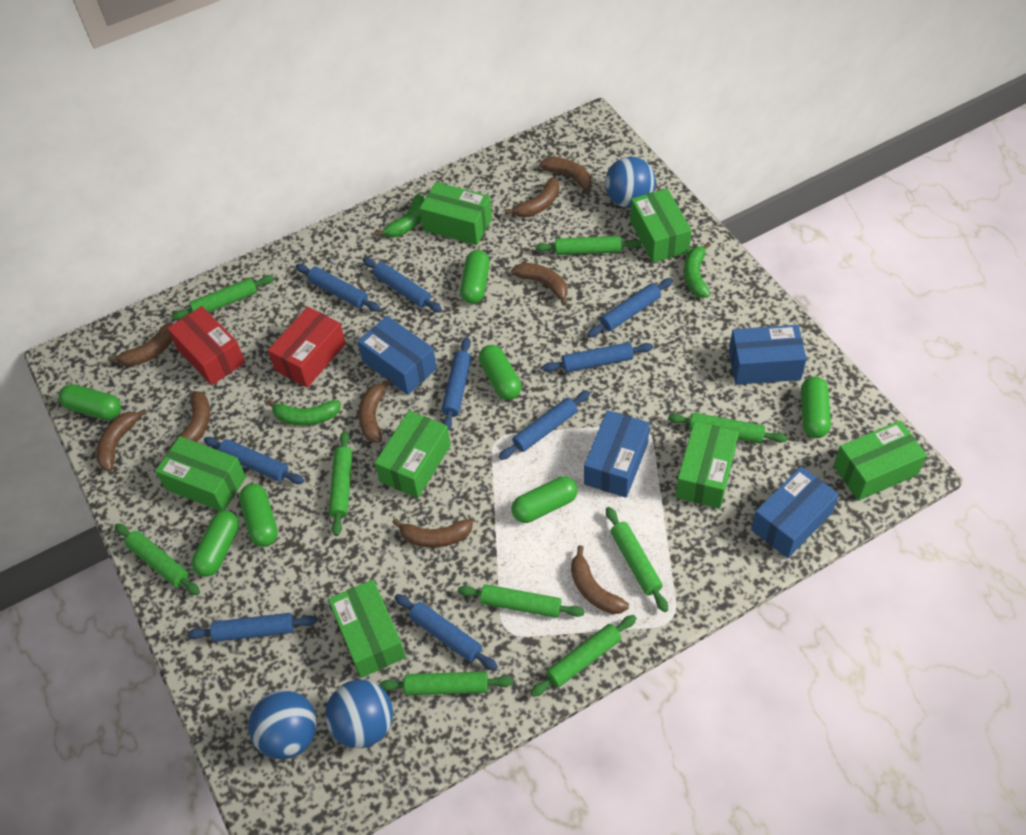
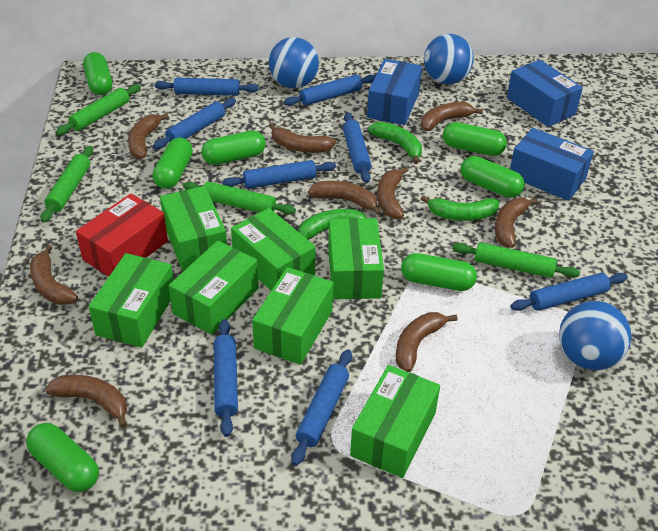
blue box: 4 -> 3
blue rolling pin: 9 -> 8
green rolling pin: 9 -> 4
red box: 2 -> 1

